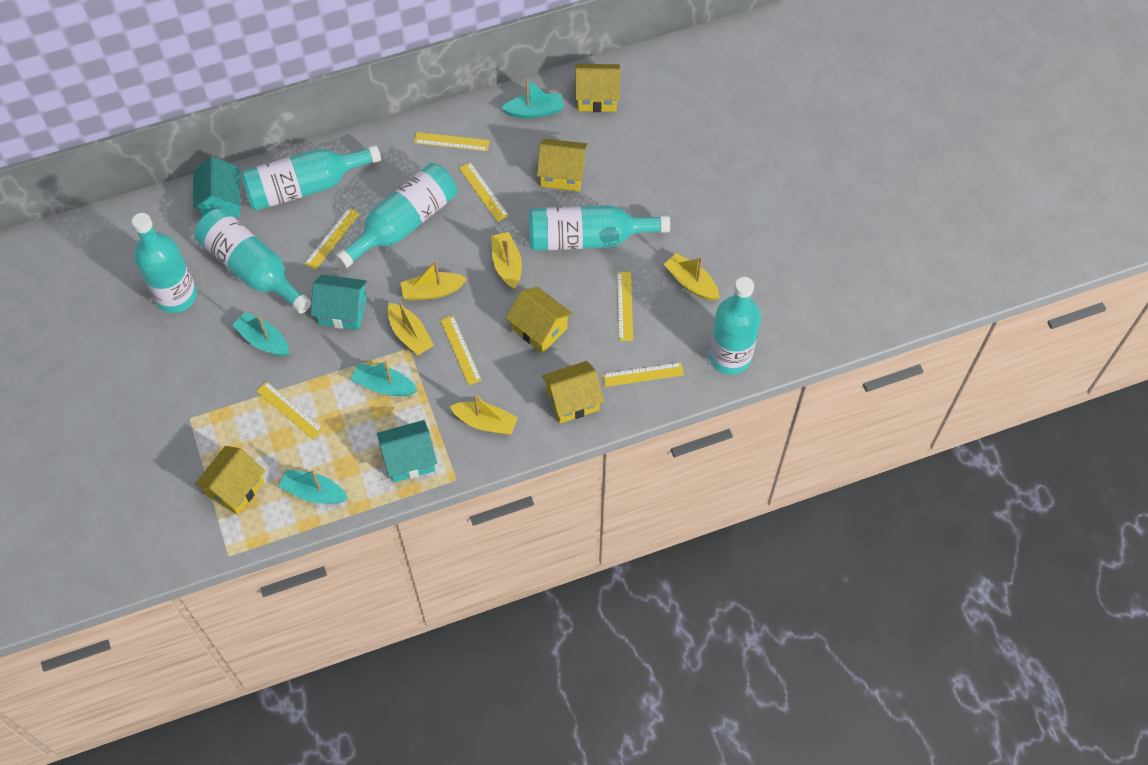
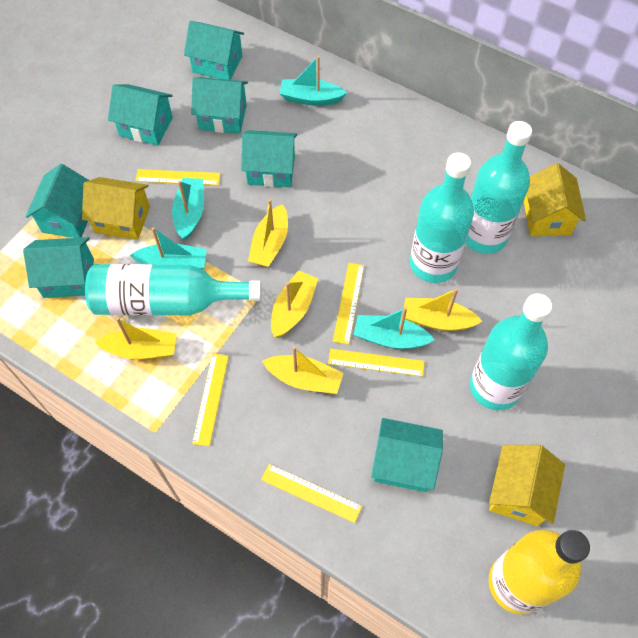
turquoise bottle: 6 -> 4
turquoise house: 3 -> 7
yellow bottle: 0 -> 1
yellow house: 5 -> 3
yellow ruler: 7 -> 5

